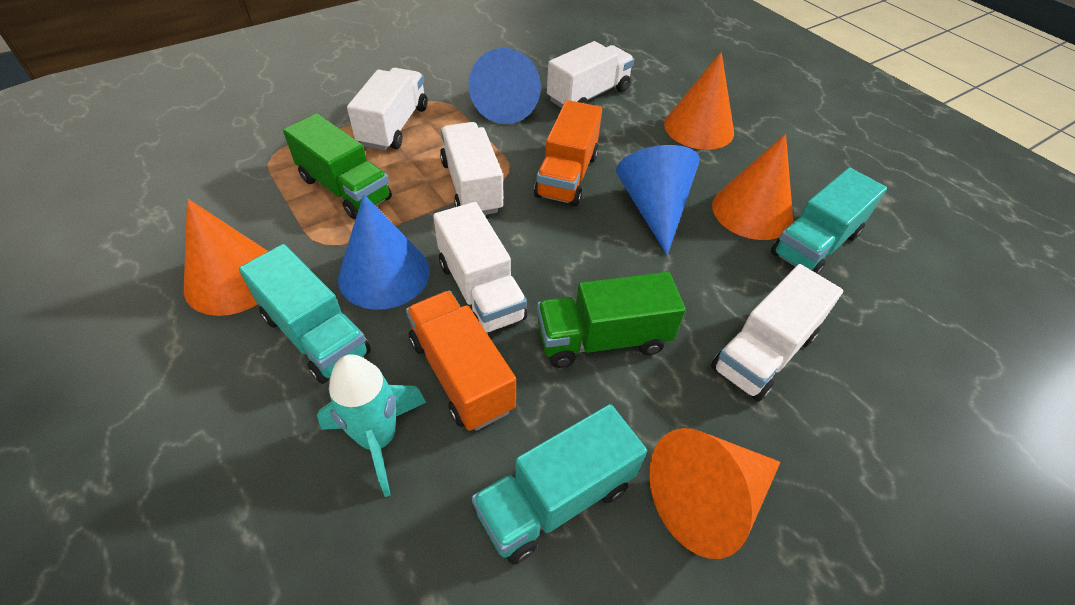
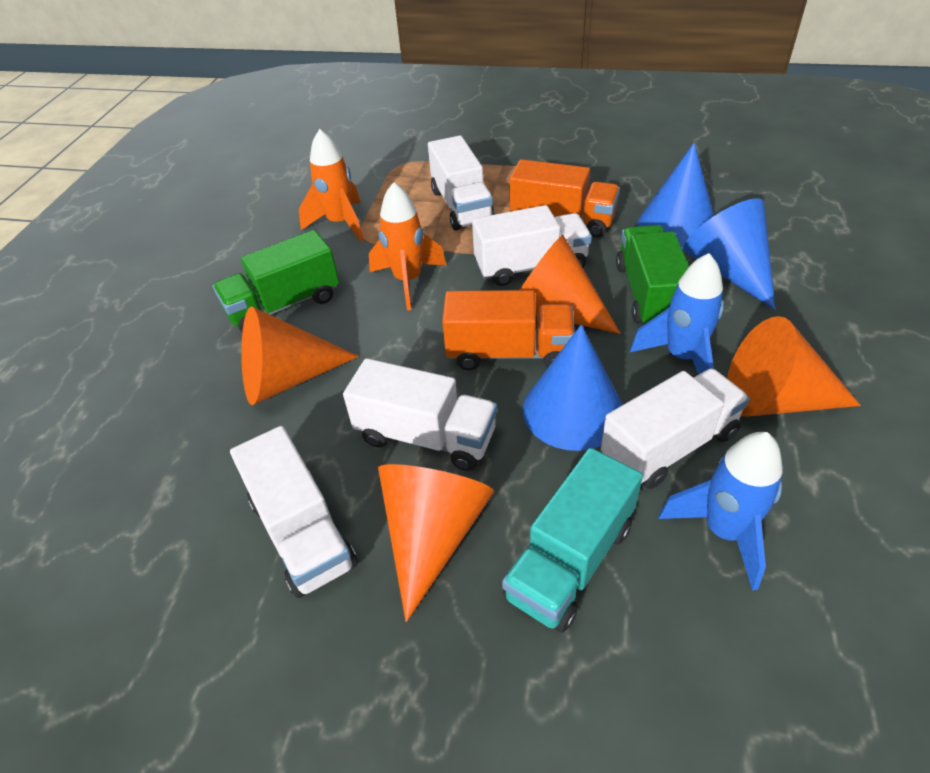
blue rocket: 0 -> 2
orange rocket: 0 -> 2
turquoise rocket: 1 -> 0
turquoise truck: 3 -> 1

